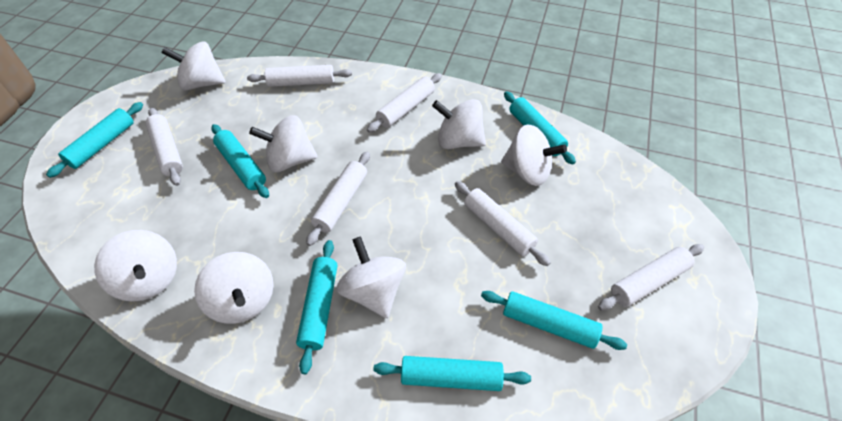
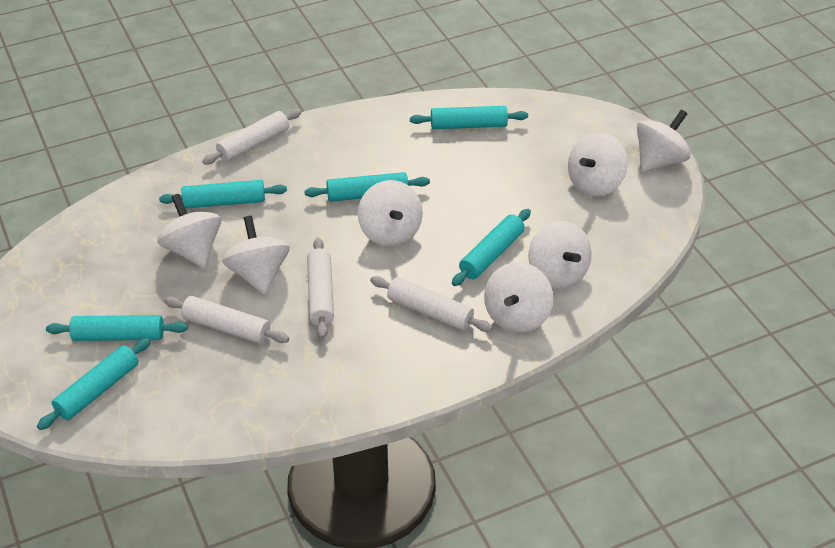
white rolling pin: 6 -> 4

